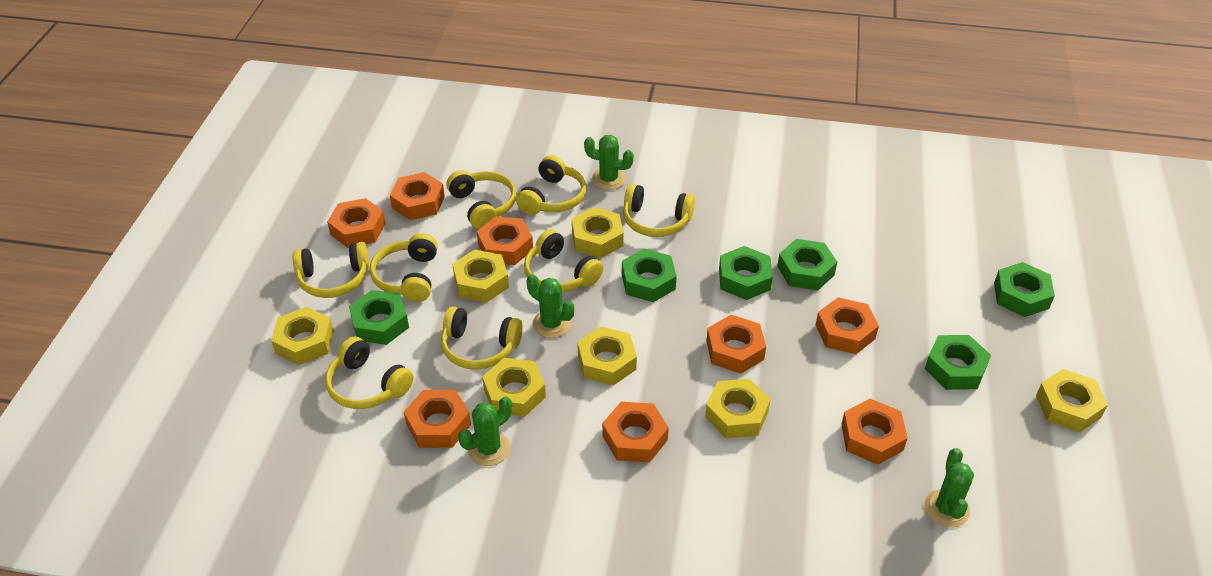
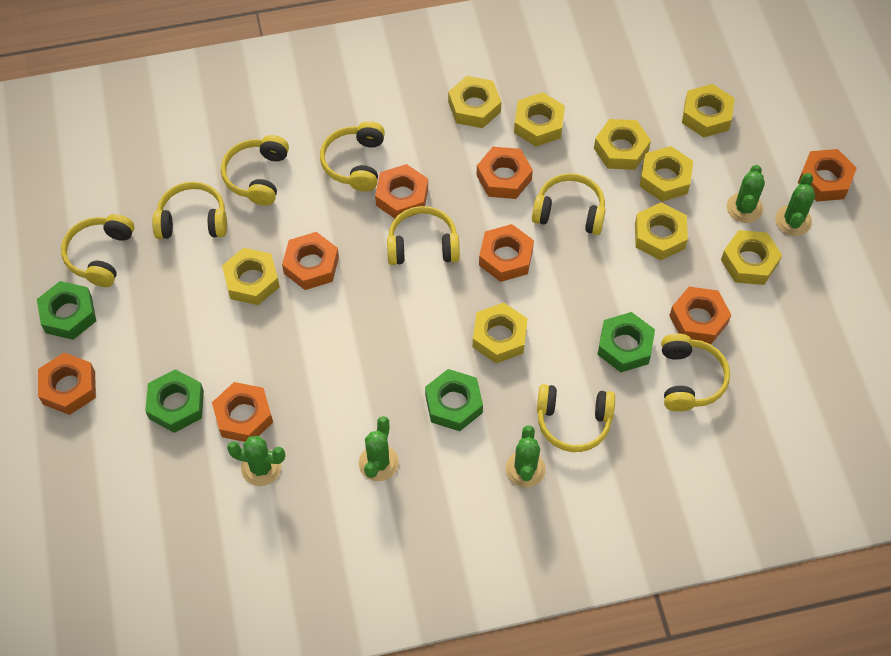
green cactus: 4 -> 5
green nut: 6 -> 4
yellow nut: 7 -> 9

